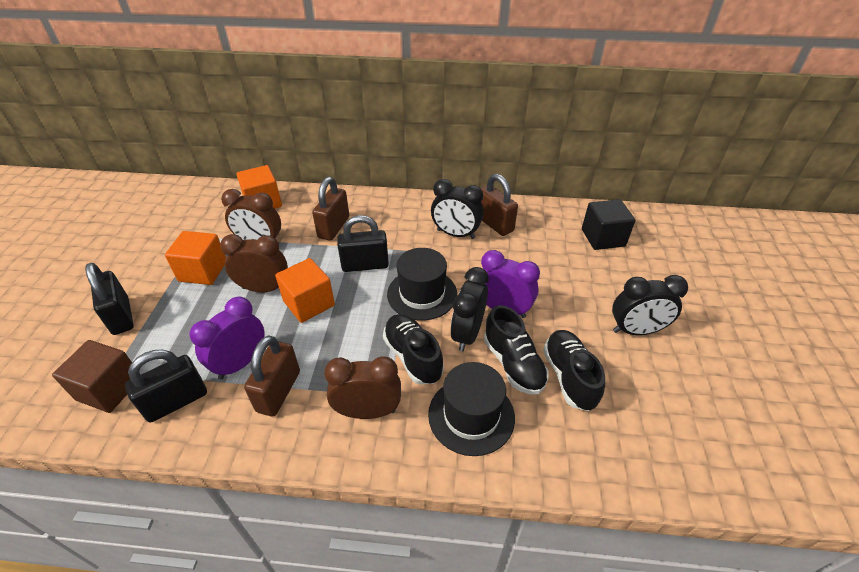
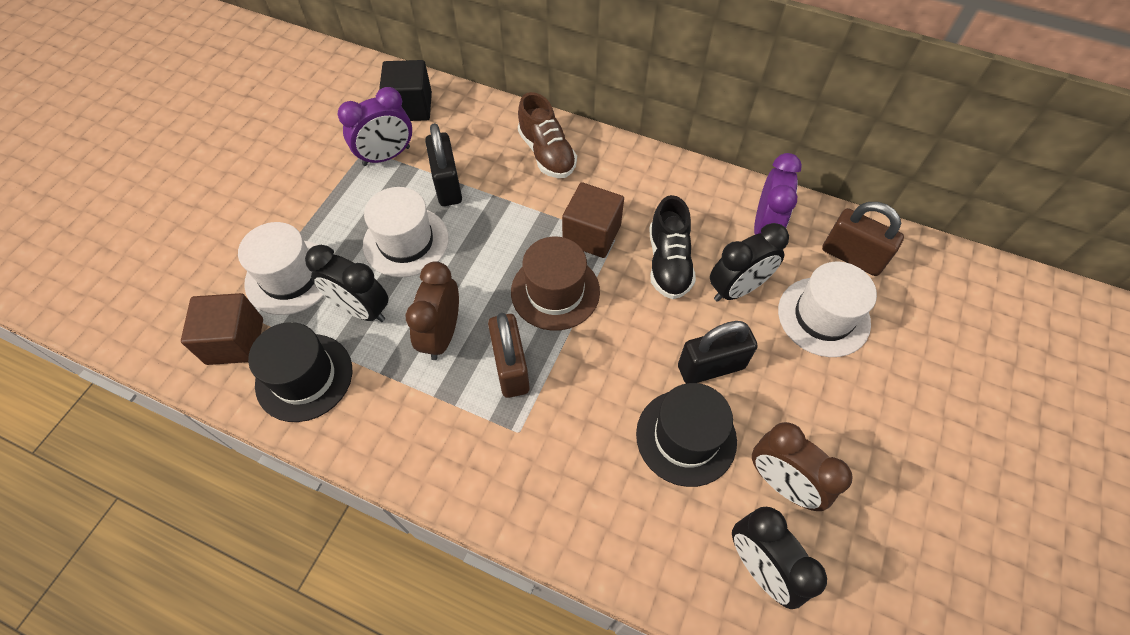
black padlock: 3 -> 2
black shoe: 3 -> 1
brown clock: 3 -> 2
brown cube: 1 -> 2
brown hat: 0 -> 1
brown padlock: 3 -> 2
brown shoe: 0 -> 1
orange cube: 3 -> 0
white hat: 0 -> 3

